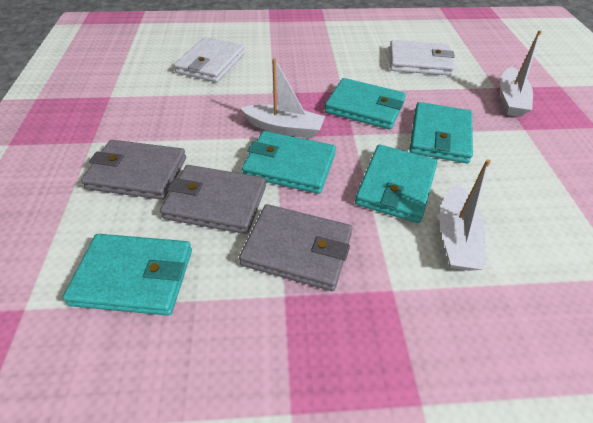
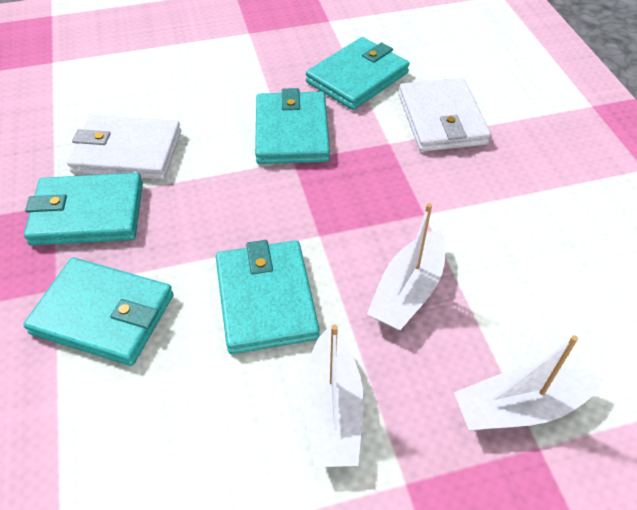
grey wallet: 3 -> 0

